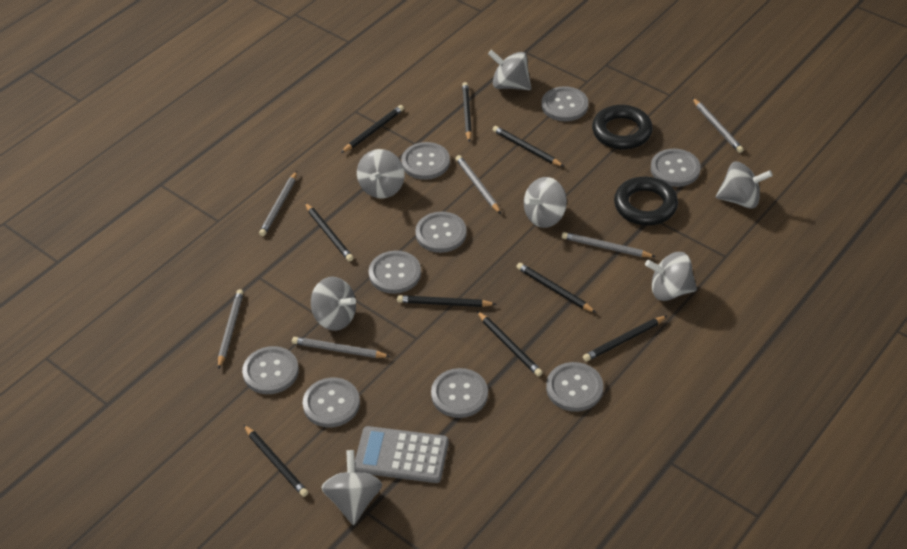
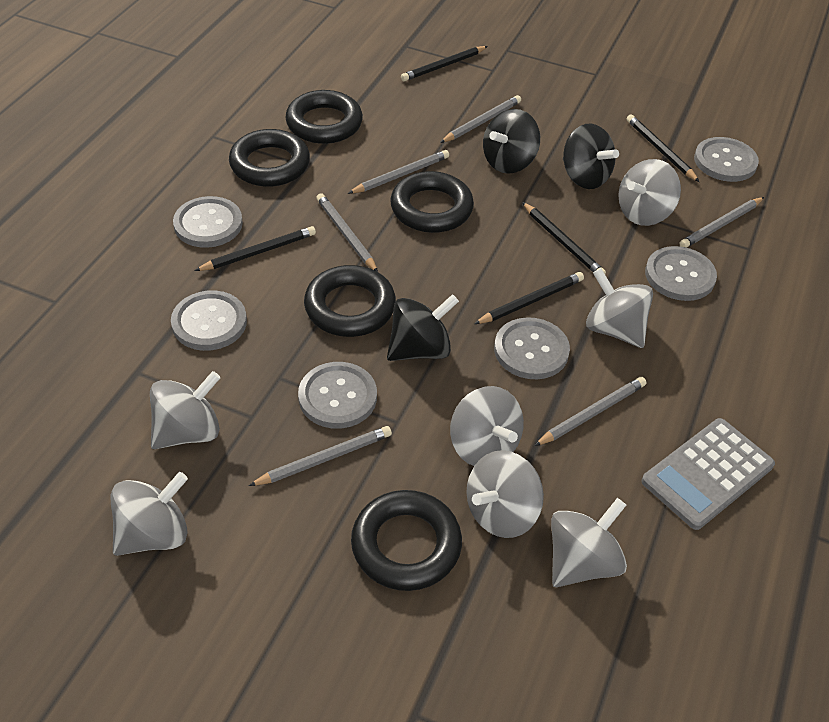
black pencil: 9 -> 5
black ring: 2 -> 5
black spinning top: 0 -> 3
grey button: 9 -> 6

